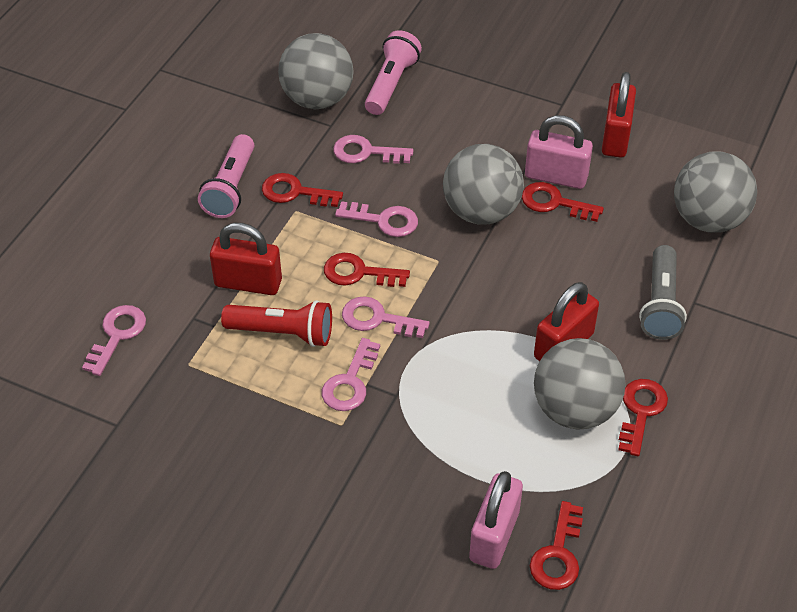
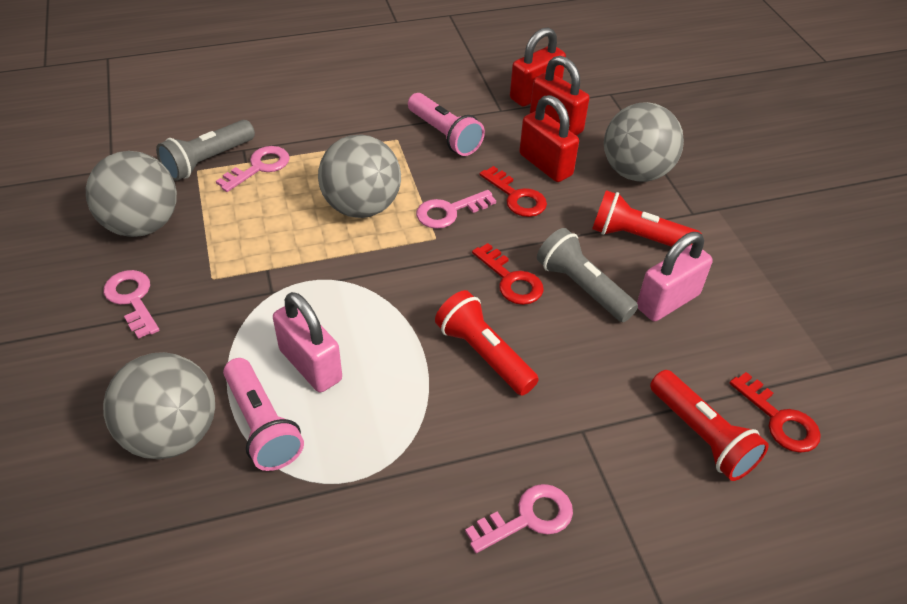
grey flashlight: 1 -> 2
pink key: 5 -> 4
red flashlight: 1 -> 3
red key: 5 -> 3

